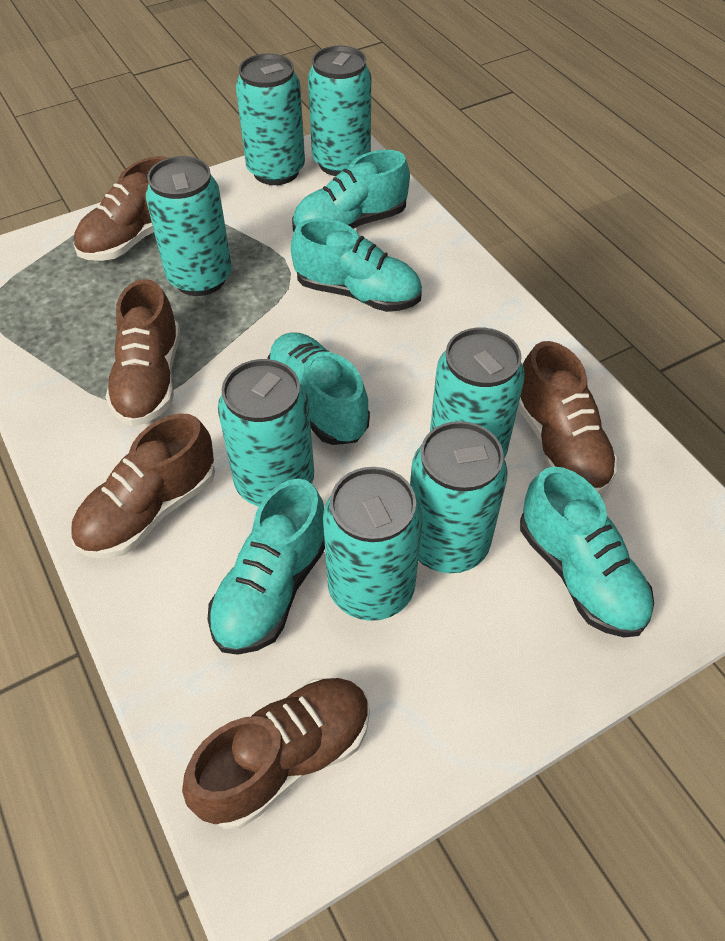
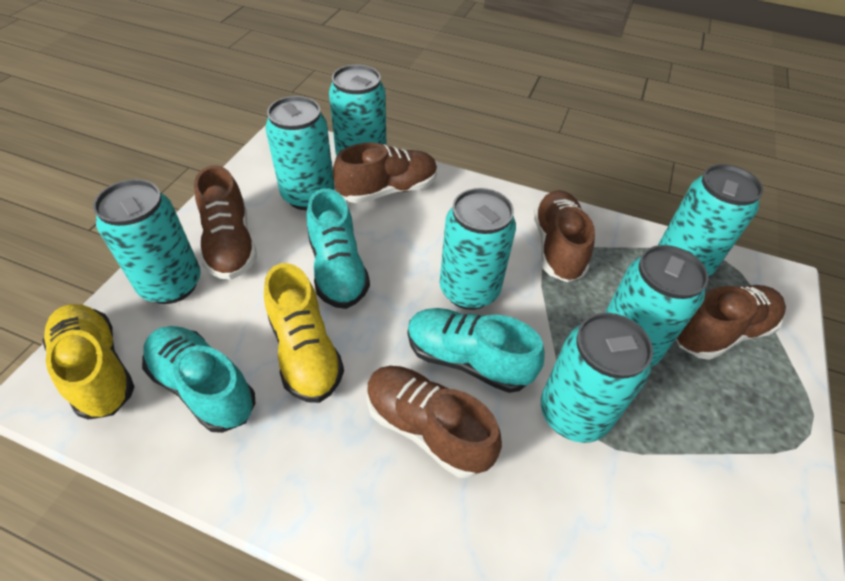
turquoise shoe: 5 -> 3
yellow shoe: 0 -> 2

